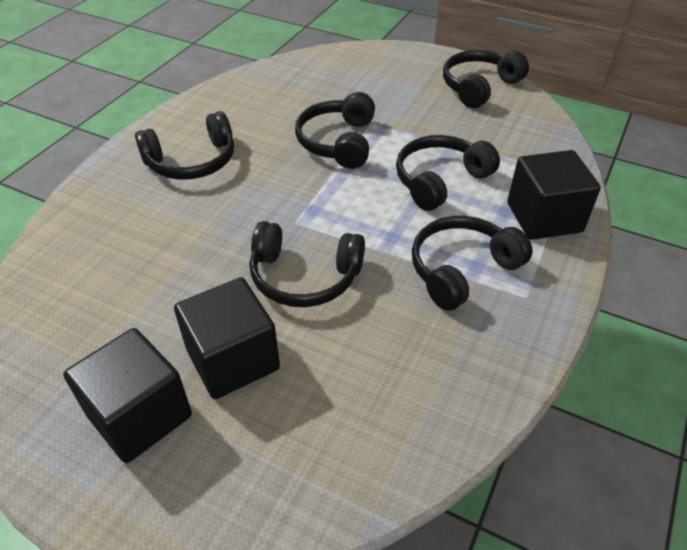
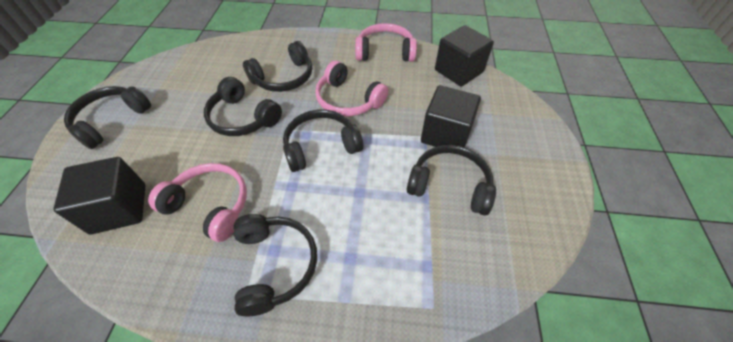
pink headphones: 0 -> 3

